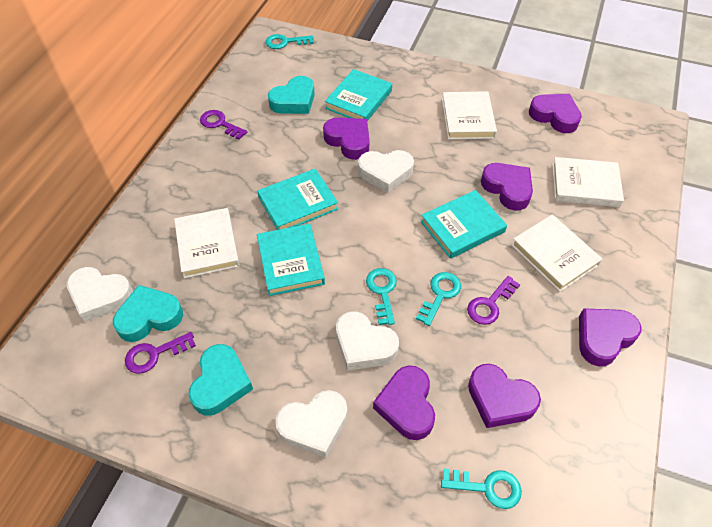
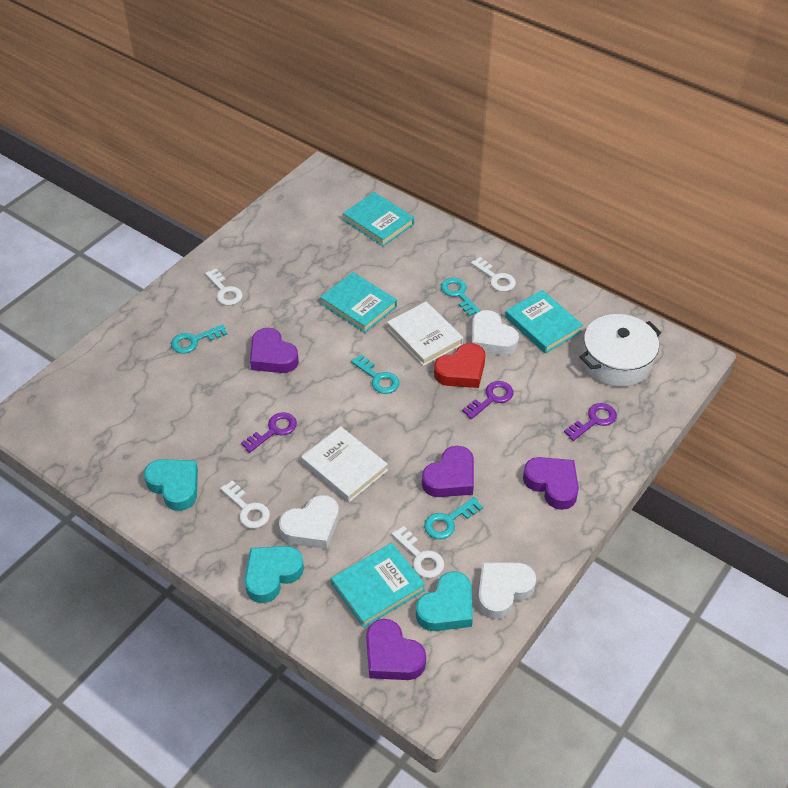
purple heart: 6 -> 4
red heart: 0 -> 1
white book: 4 -> 2
white heart: 4 -> 3
white key: 0 -> 4
white pot: 0 -> 1

